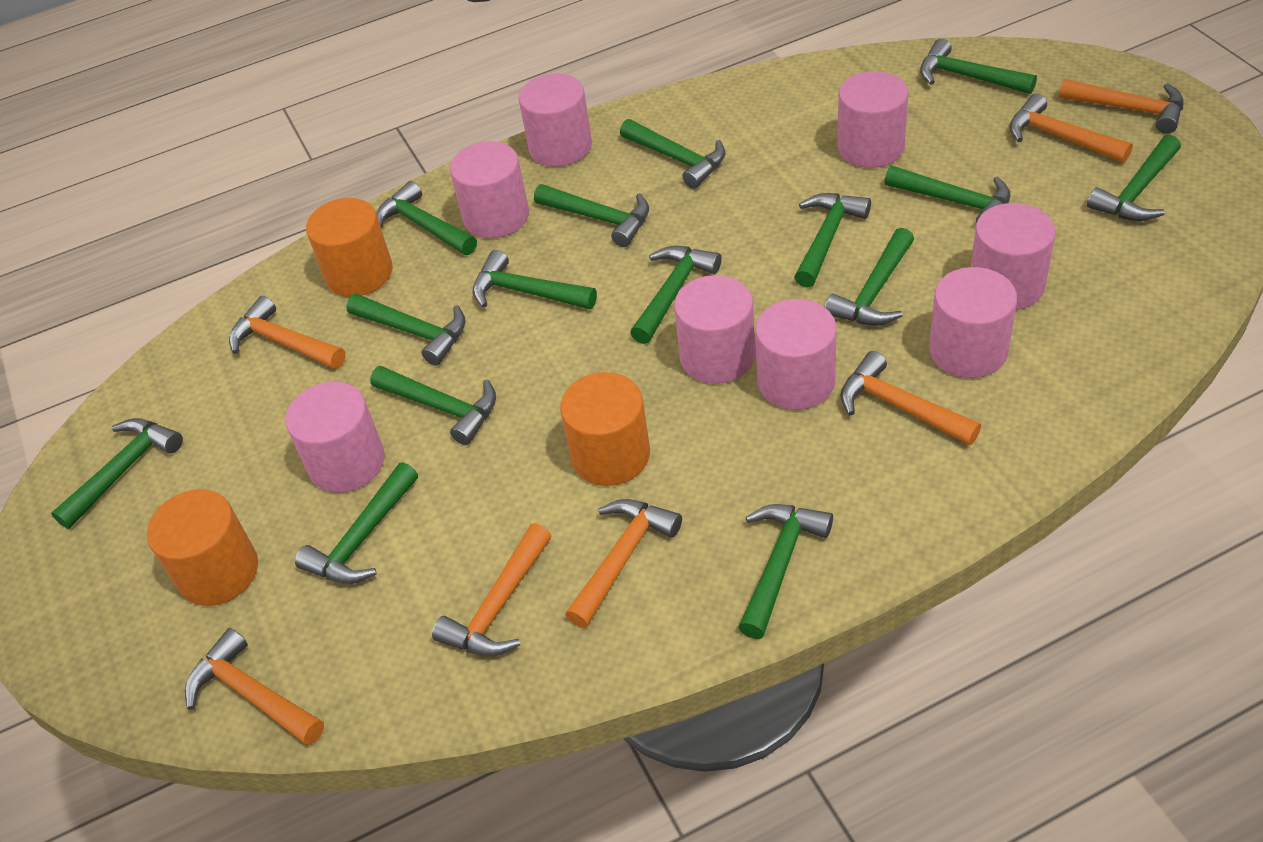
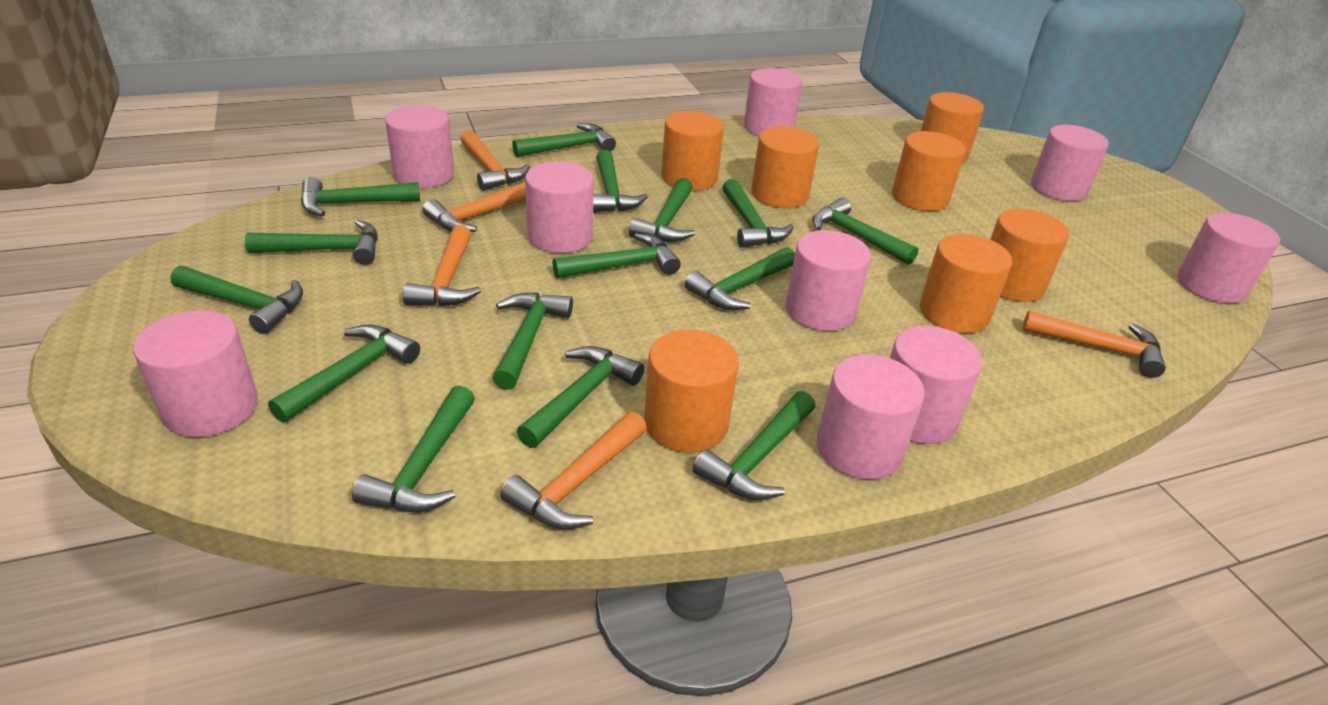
orange cylinder: 3 -> 7
orange hammer: 7 -> 5
pink cylinder: 8 -> 9

